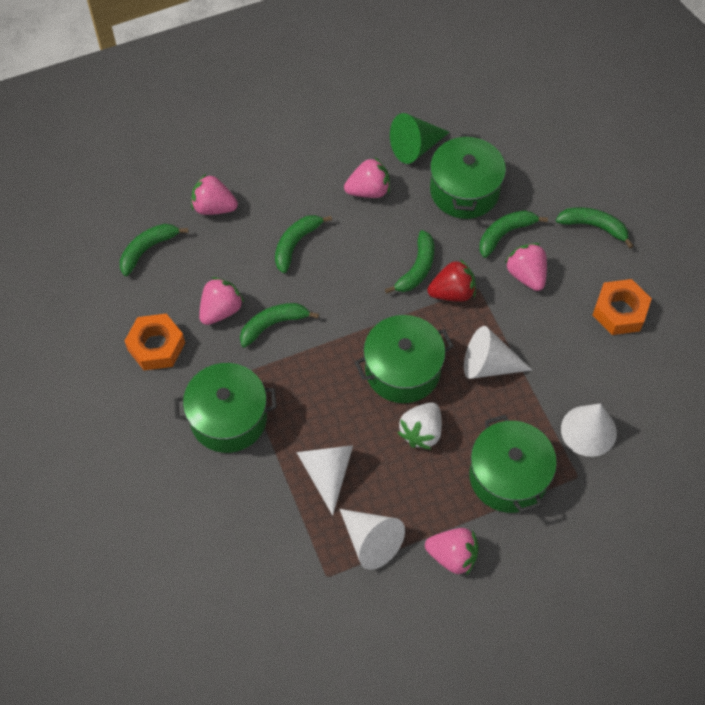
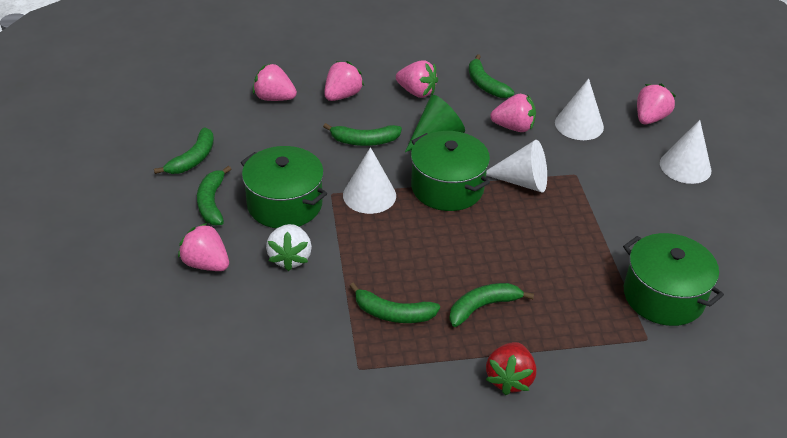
green pot: 4 -> 3
orange nut: 2 -> 0
pink strawberry: 5 -> 6

